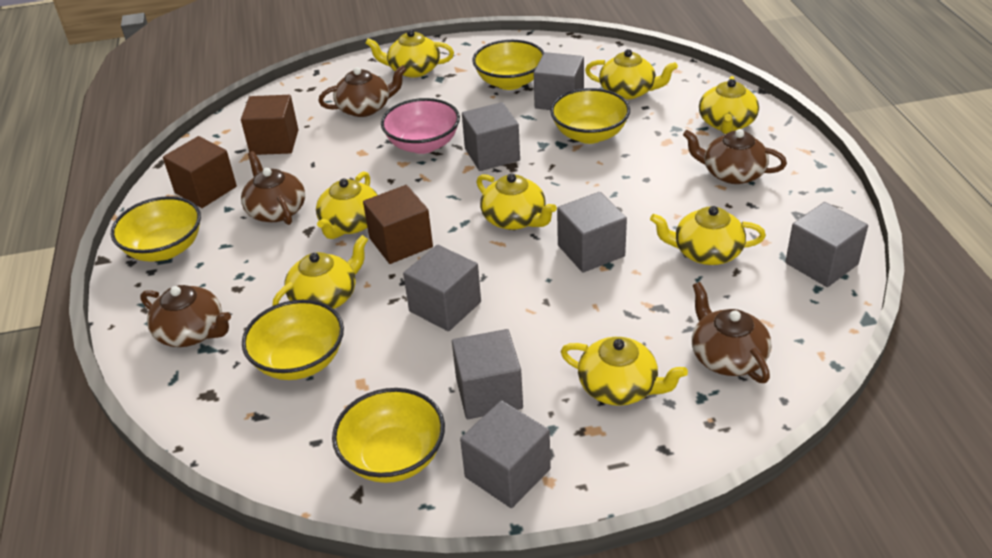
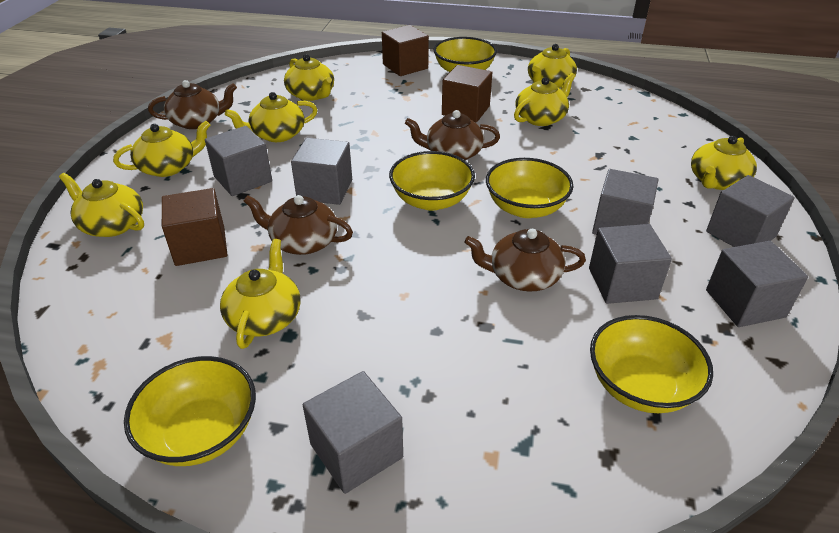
brown teapot: 5 -> 4
pink bowl: 1 -> 0

